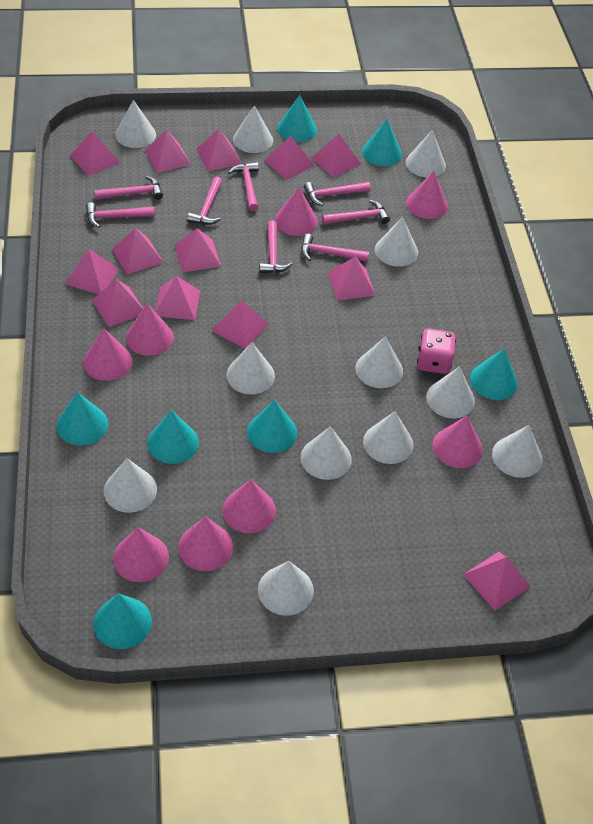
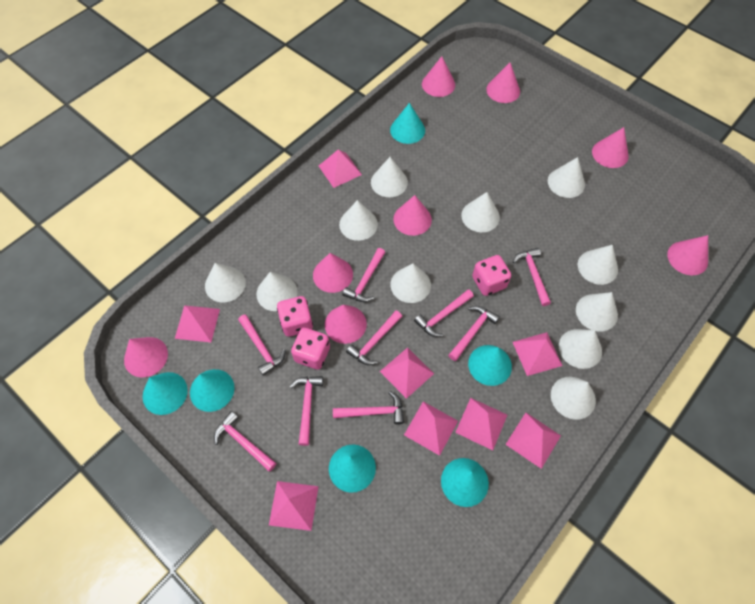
pink dice: 1 -> 3
pink hammer: 8 -> 9
pink pyramid: 13 -> 8
turquoise cone: 7 -> 6
white cone: 12 -> 11

